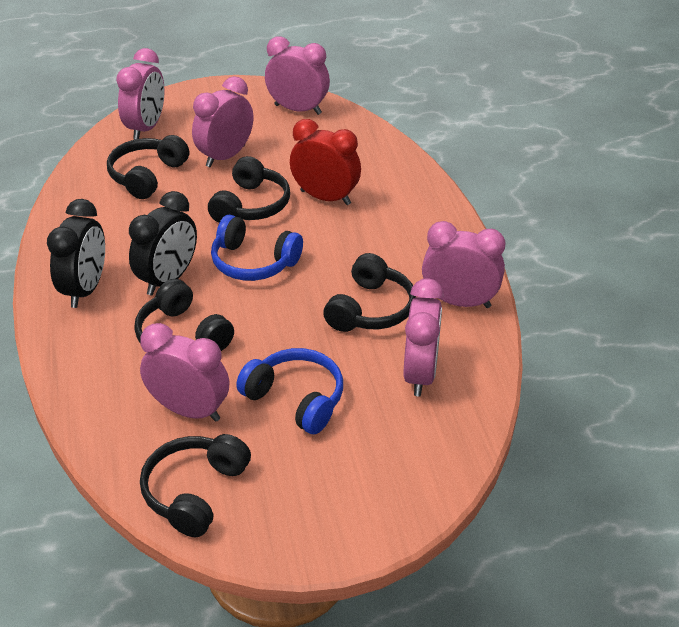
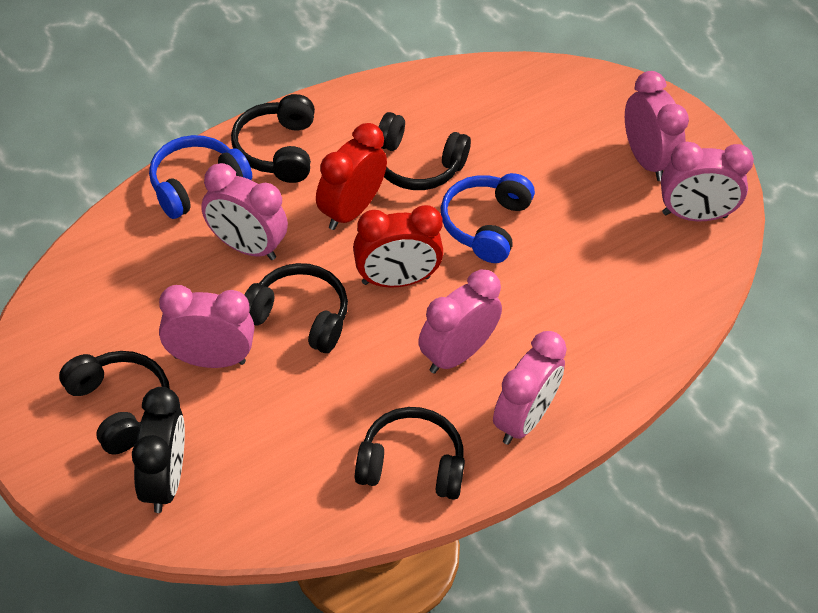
black clock: 2 -> 1
red clock: 1 -> 2

